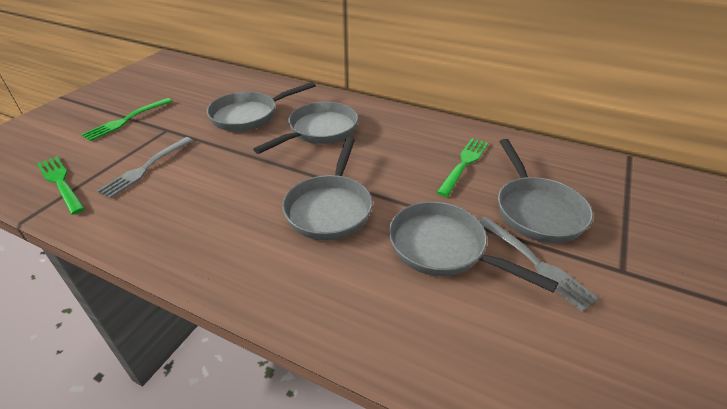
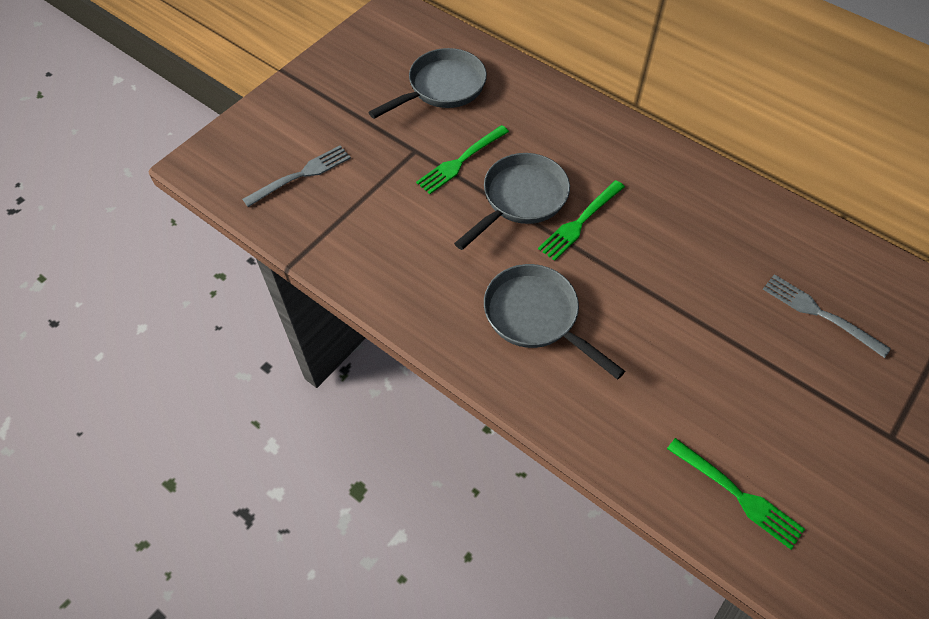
grey pan: 5 -> 3

